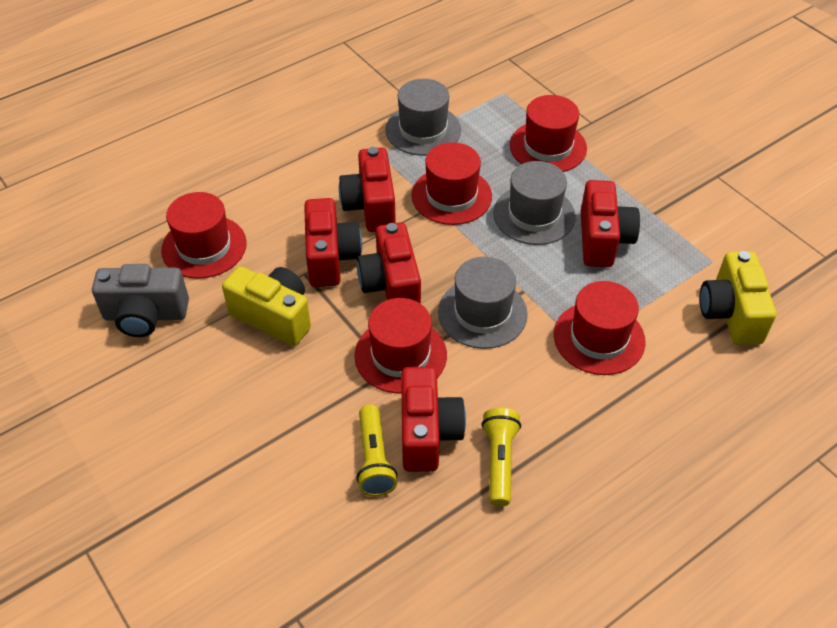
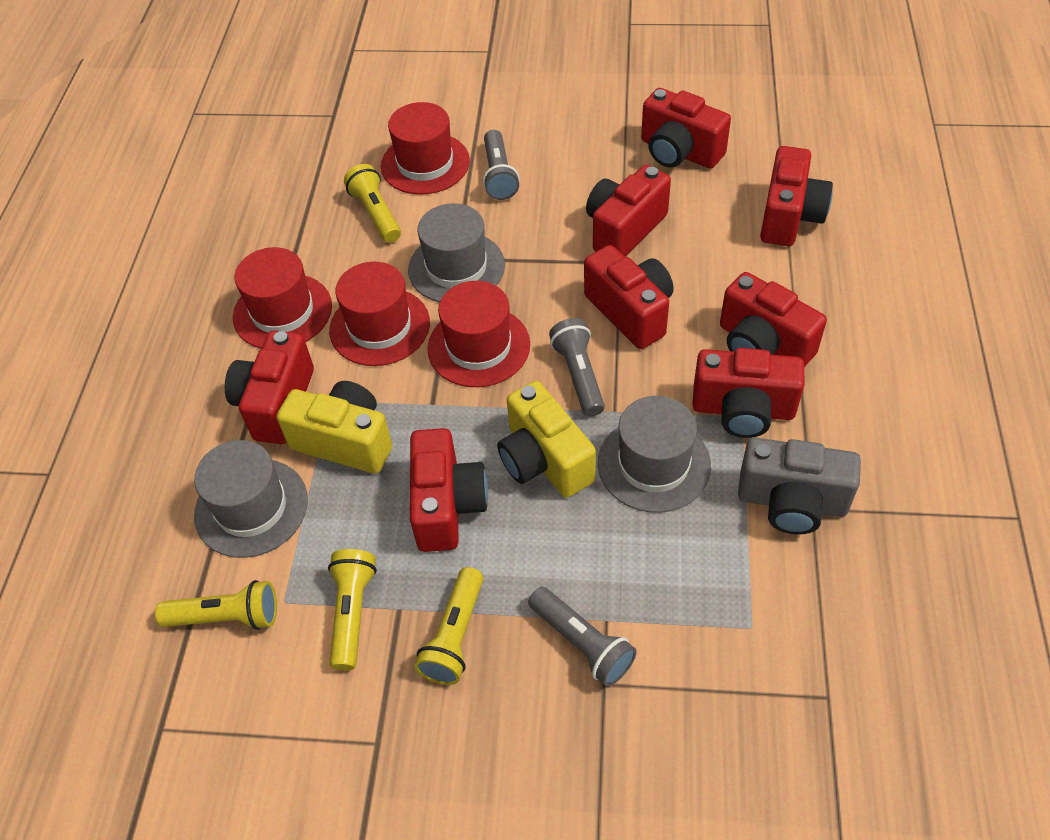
grey flashlight: 0 -> 3
red camera: 5 -> 8
red hat: 5 -> 4
yellow flashlight: 2 -> 4

